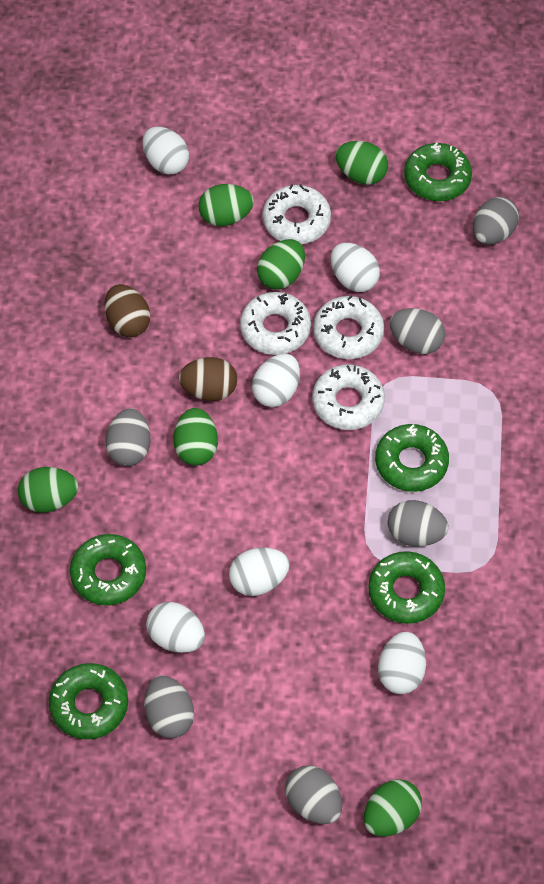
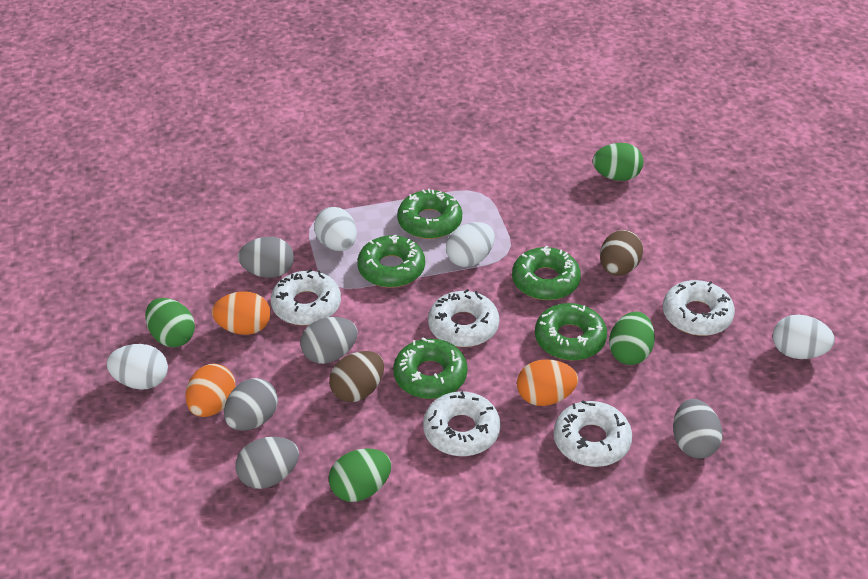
green egg: 6 -> 4
grey egg: 6 -> 5
orange egg: 0 -> 3
white donut: 4 -> 5
white egg: 6 -> 4

